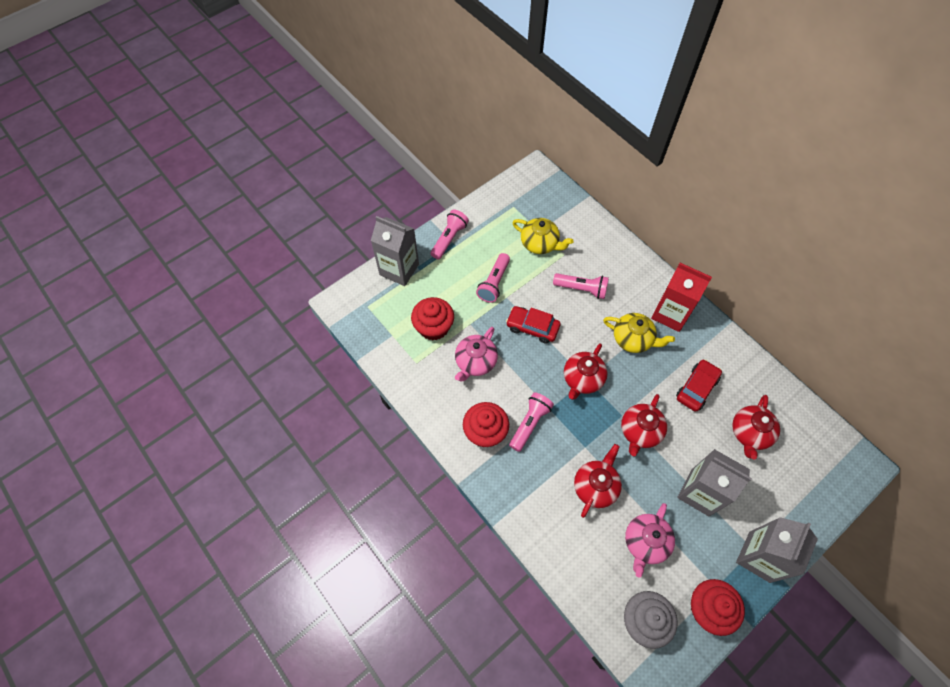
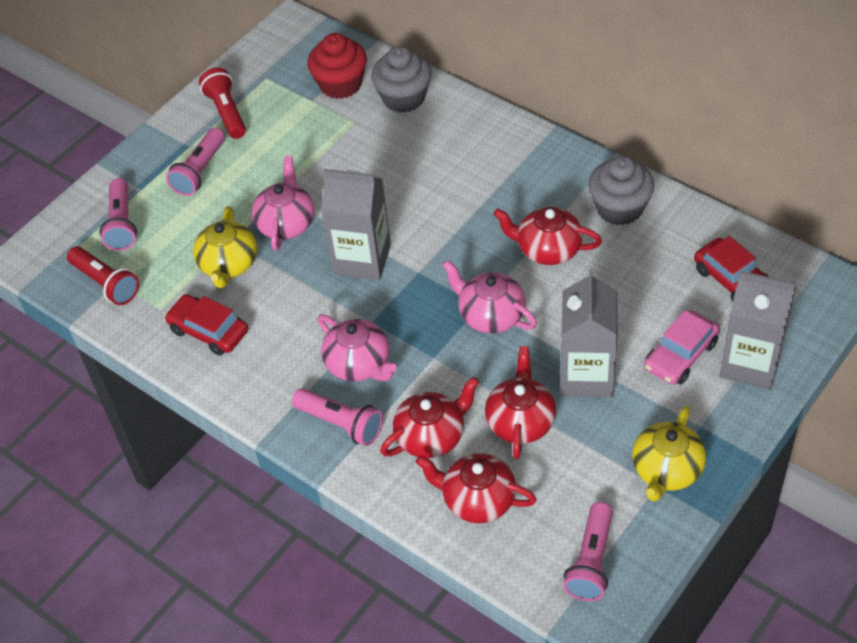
grey cupcake: 1 -> 2
pink car: 0 -> 1
pink teapot: 2 -> 3
red carton: 1 -> 0
red cupcake: 3 -> 1
red flashlight: 0 -> 2

